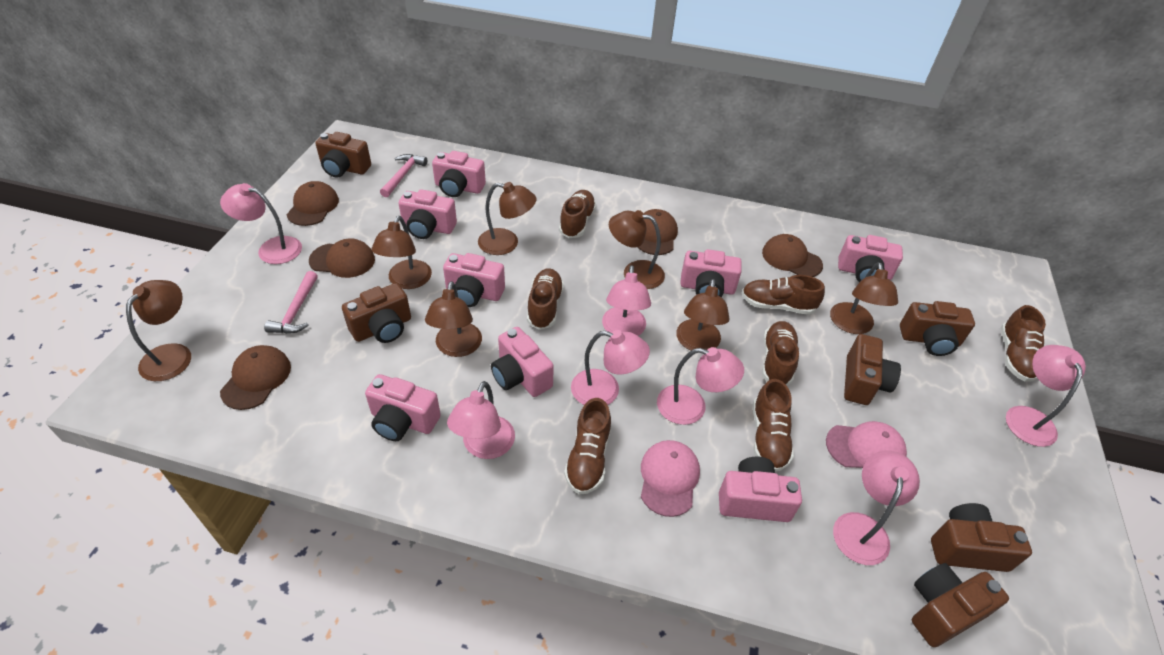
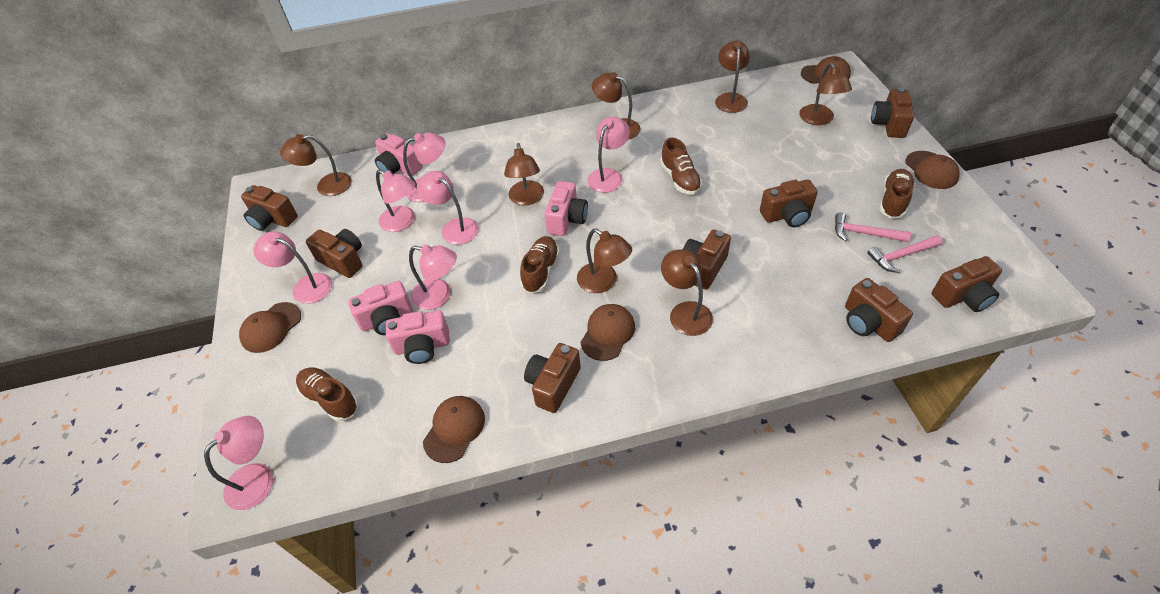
brown camera: 6 -> 8
brown shoe: 7 -> 4
pink camera: 8 -> 4
pink cap: 2 -> 0

